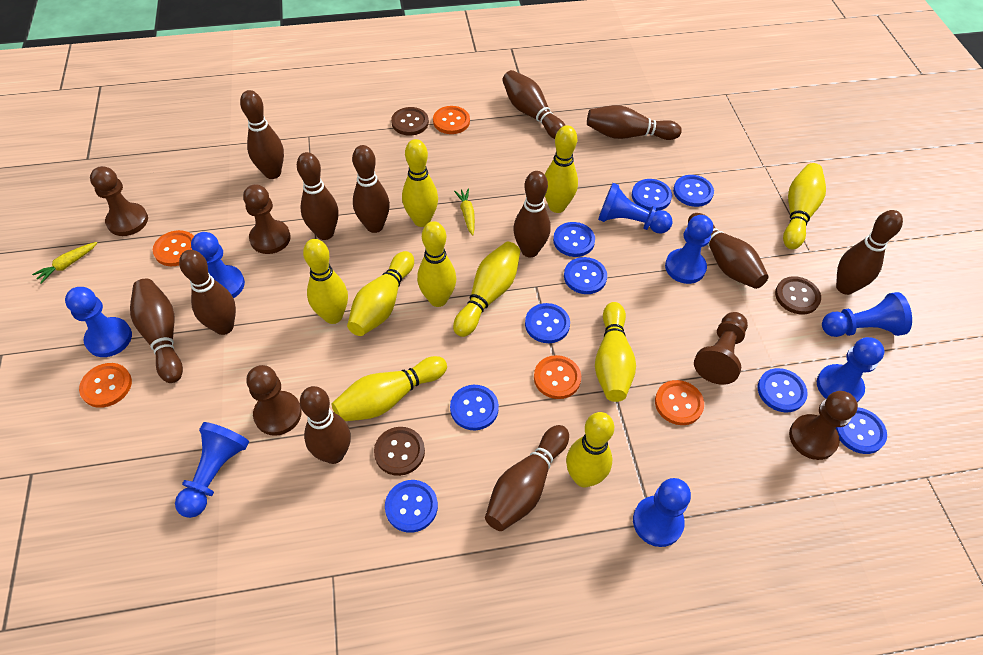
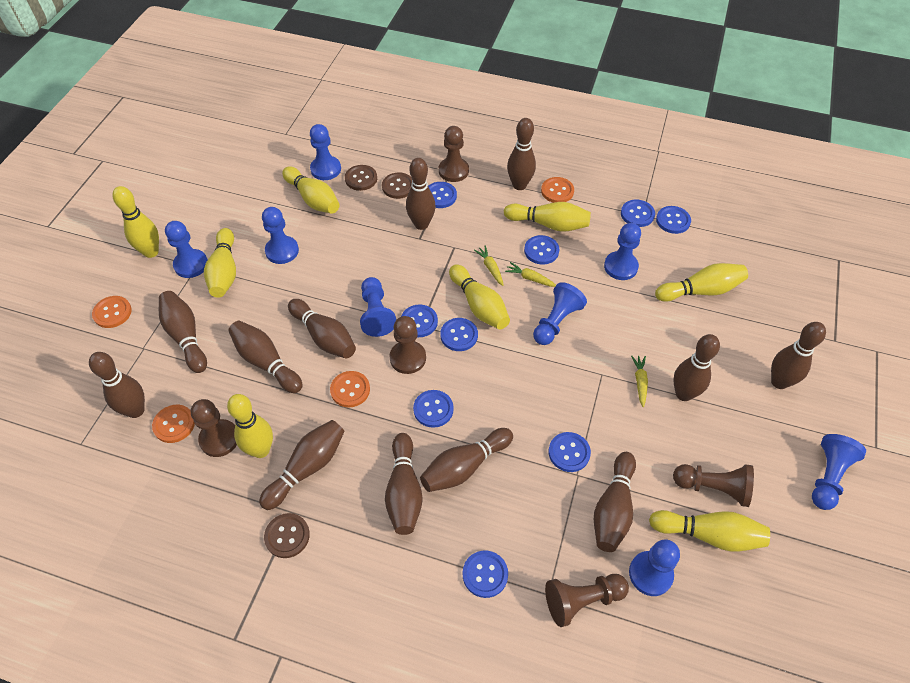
orange button: 5 -> 4
yellow bowling pin: 10 -> 8
yellow carrot: 2 -> 3

